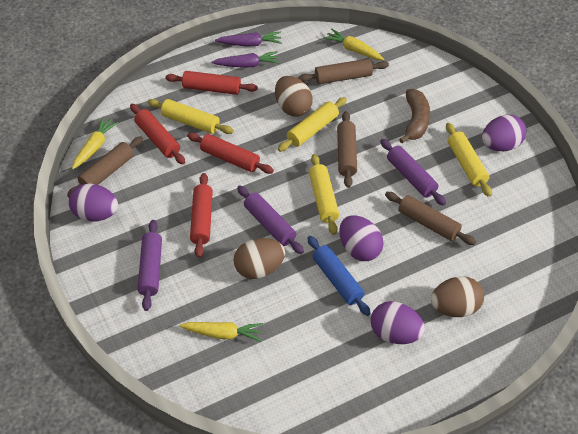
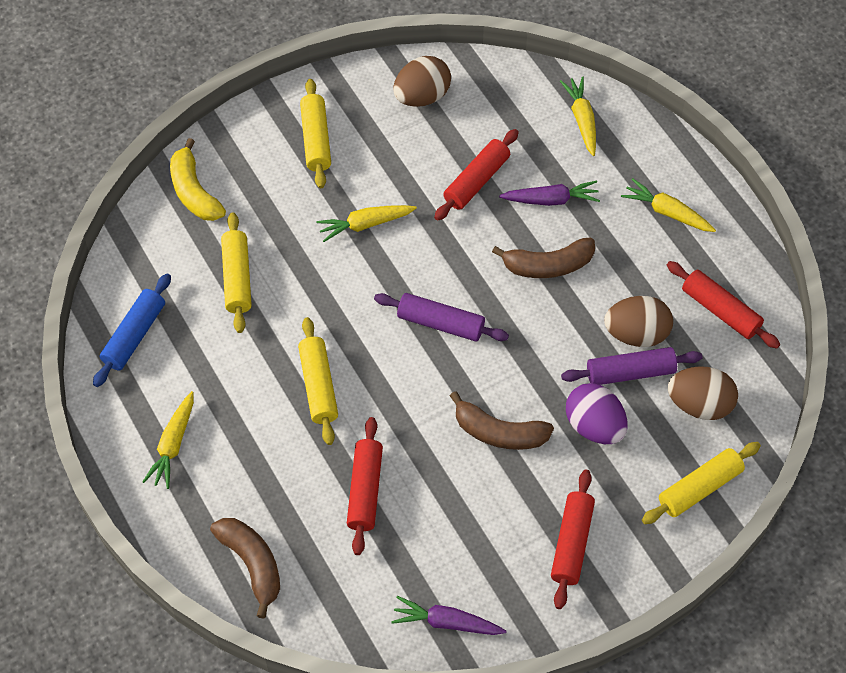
brown banana: 1 -> 3
brown rolling pin: 4 -> 0
purple egg: 4 -> 1
purple rolling pin: 3 -> 2
yellow banana: 0 -> 1
yellow carrot: 3 -> 4

